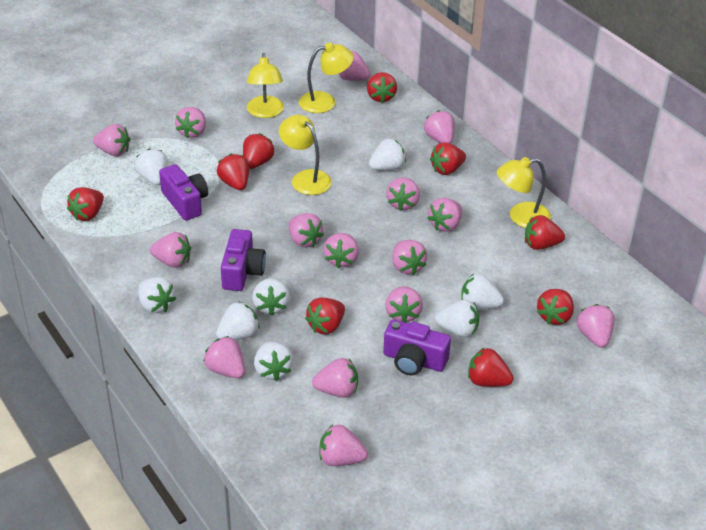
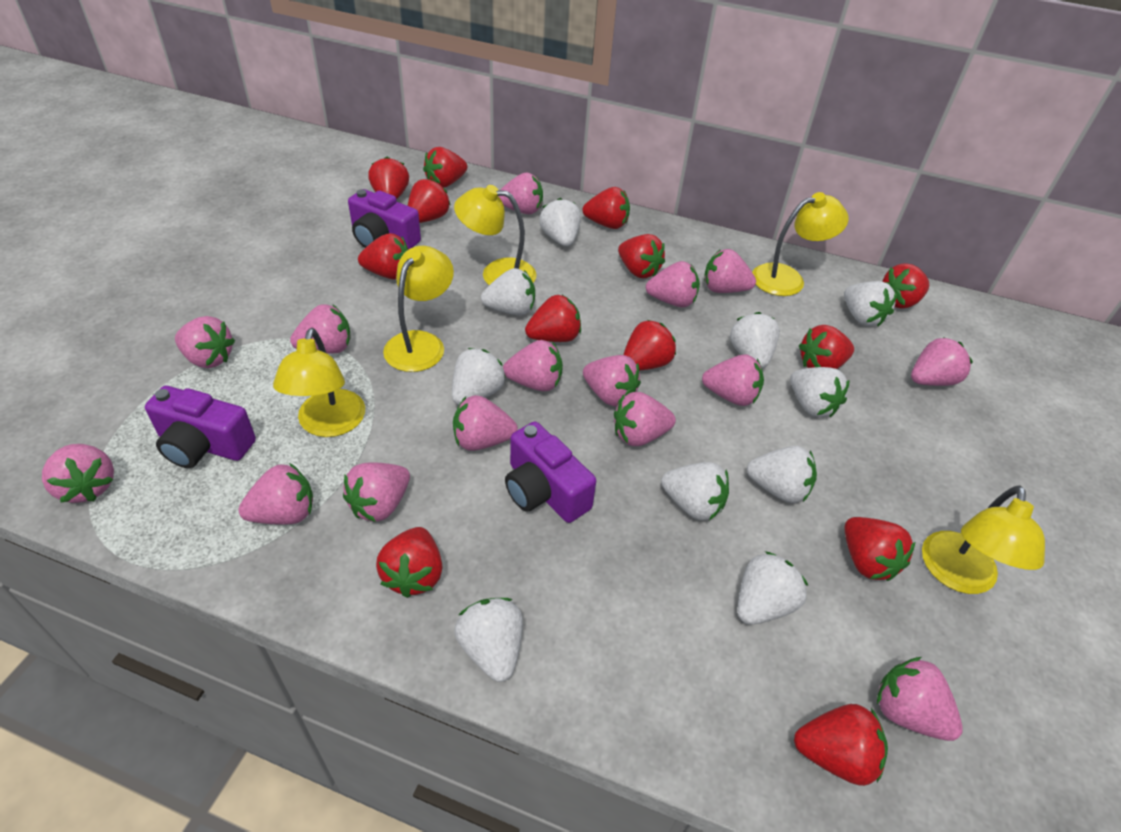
red strawberry: 9 -> 13
white strawberry: 8 -> 10
yellow lamp: 4 -> 5

